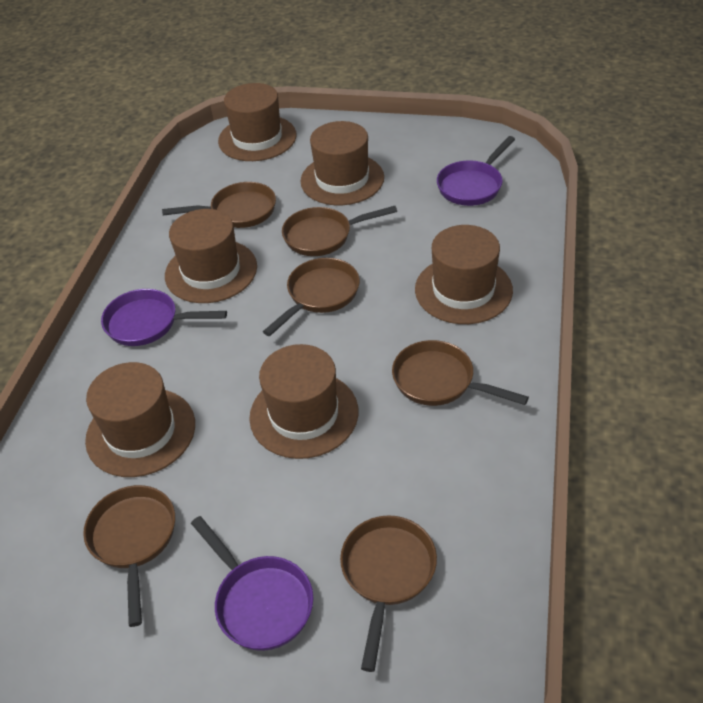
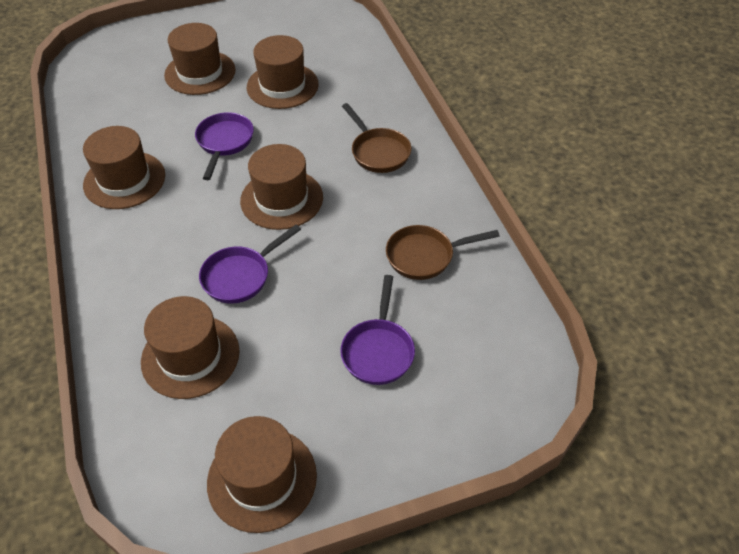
brown pan: 6 -> 2

